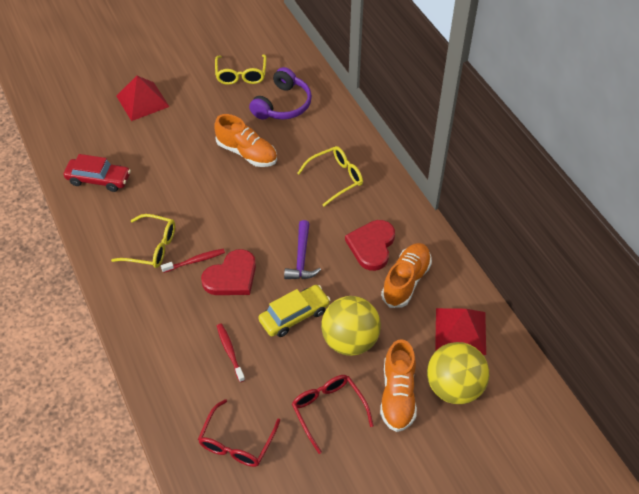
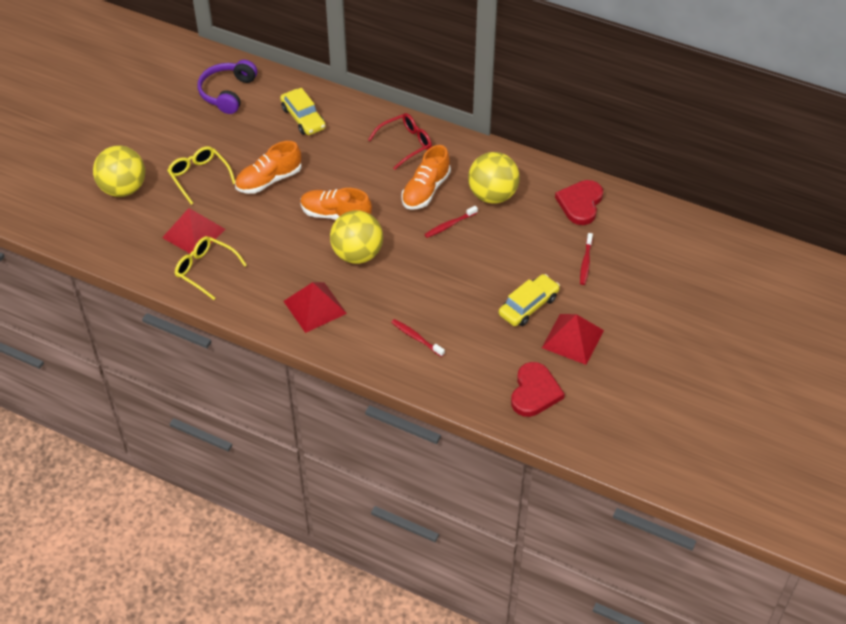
purple hammer: 1 -> 0
red car: 1 -> 0
red glasses: 2 -> 1
red pyramid: 2 -> 3
red toothbrush: 2 -> 3
yellow ball: 2 -> 3
yellow car: 1 -> 2
yellow glasses: 3 -> 2

